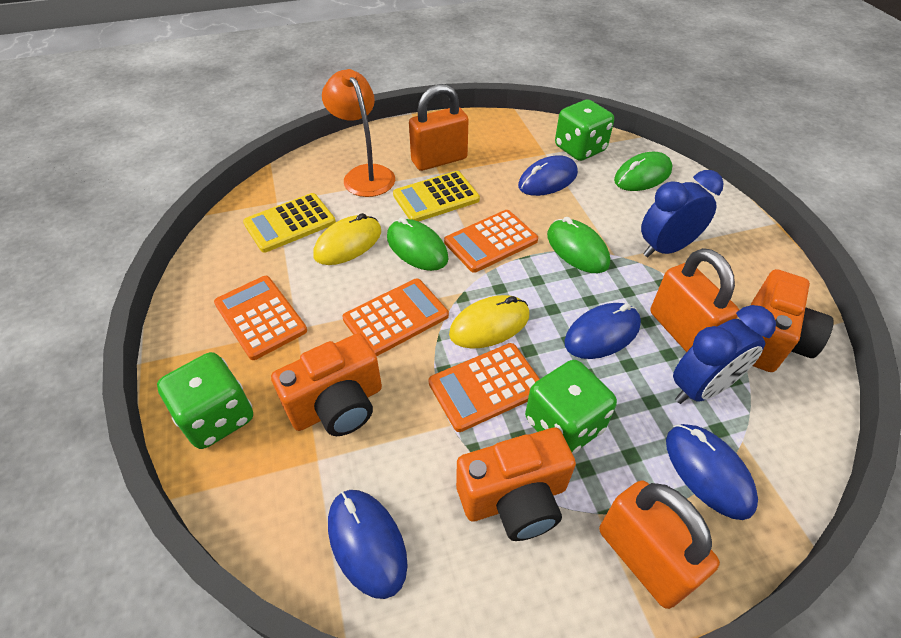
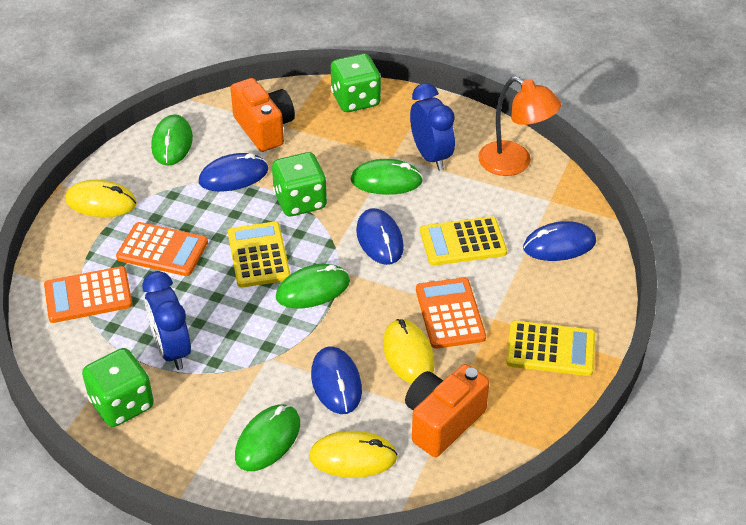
green mouse: 3 -> 4
orange calculator: 4 -> 3
orange camera: 3 -> 2
orange padlock: 3 -> 0
yellow calculator: 2 -> 3
yellow mouse: 2 -> 3

